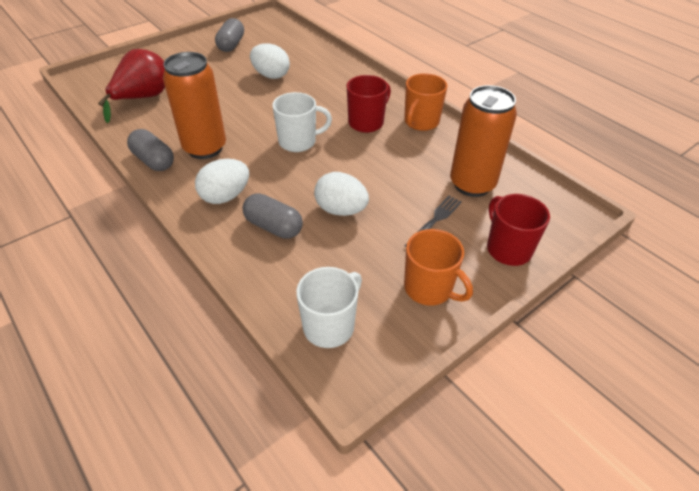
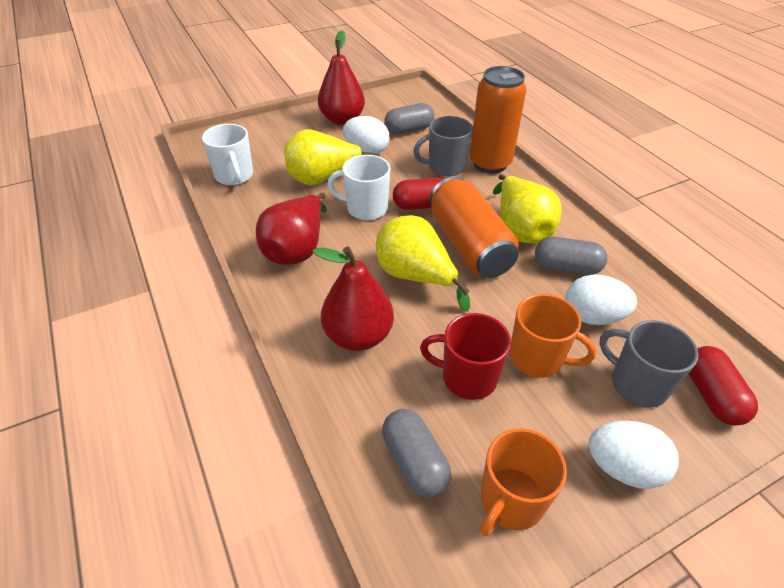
grey fork: 1 -> 0
grey mug: 0 -> 2
red capsule: 0 -> 2
red mug: 2 -> 1
red pear: 1 -> 3
yellow pear: 0 -> 3

